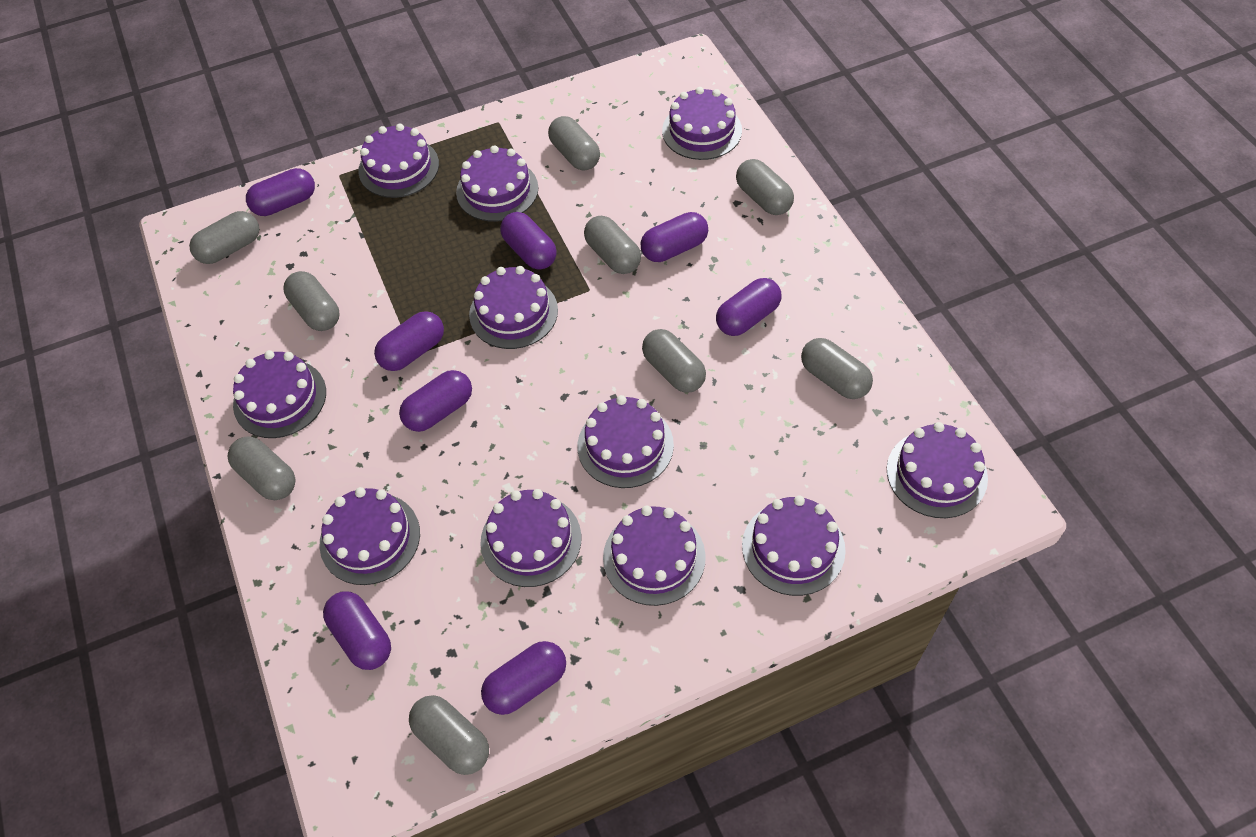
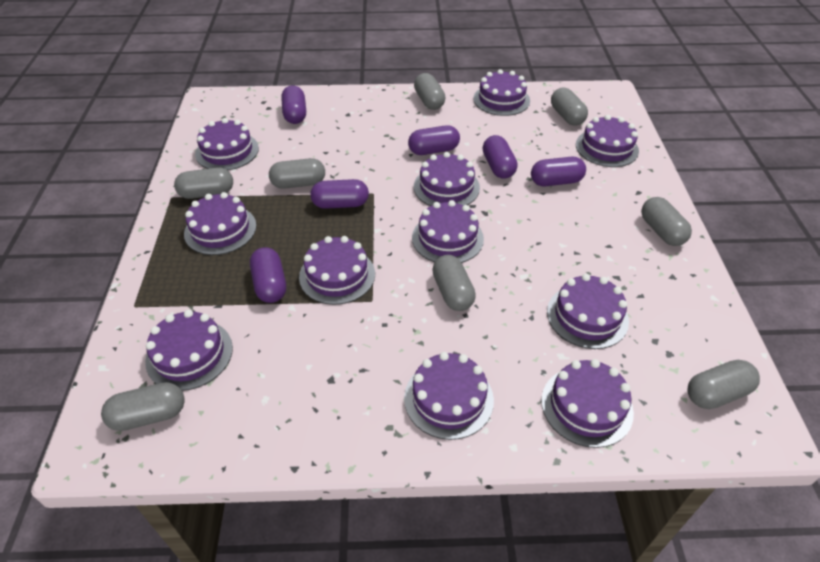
grey capsule: 9 -> 8
purple capsule: 8 -> 6

